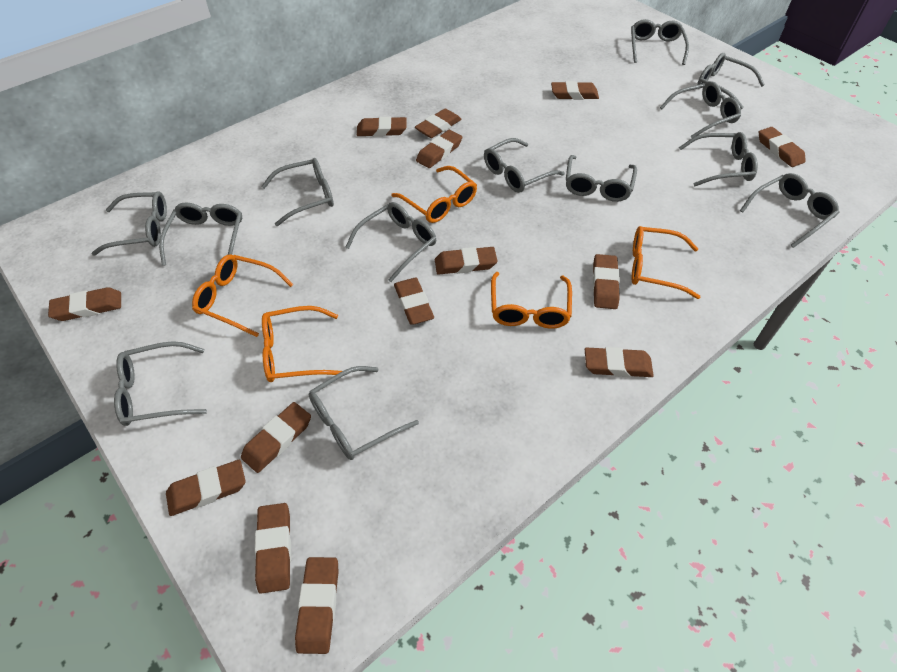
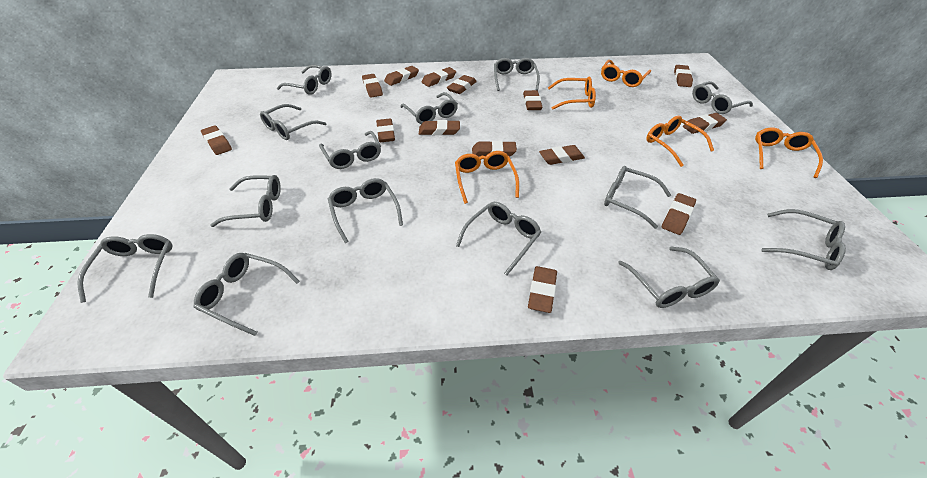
grey glasses: 13 -> 14

